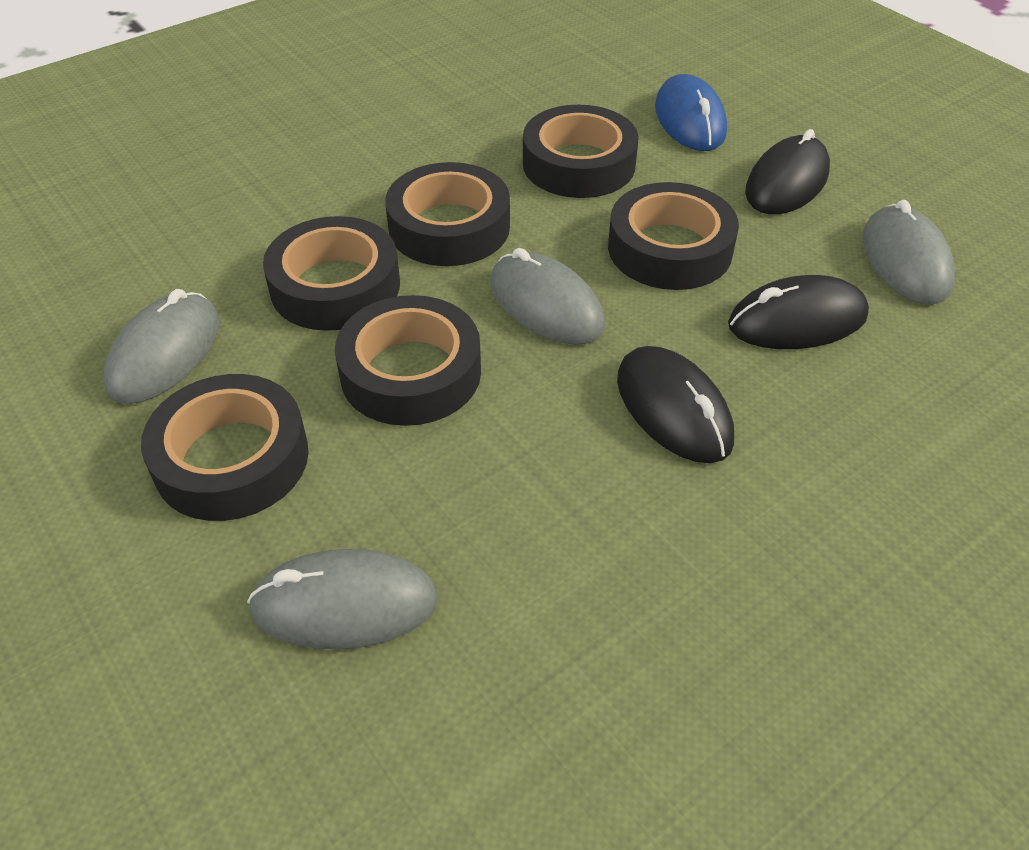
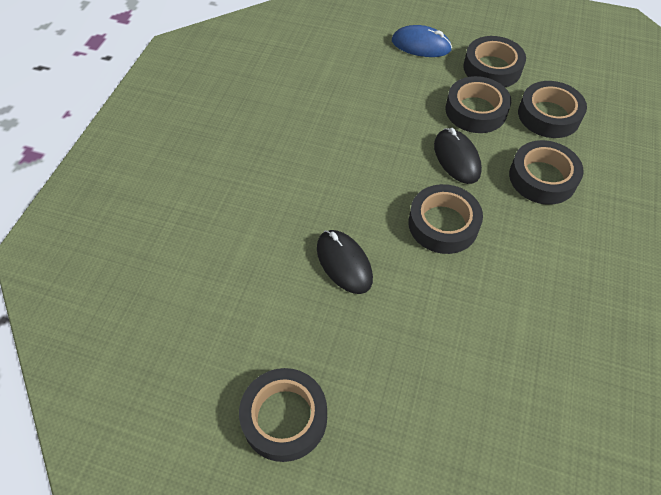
black mouse: 3 -> 2
grey mouse: 4 -> 0

